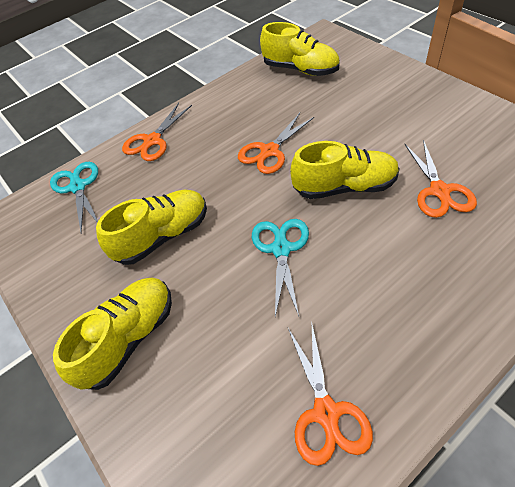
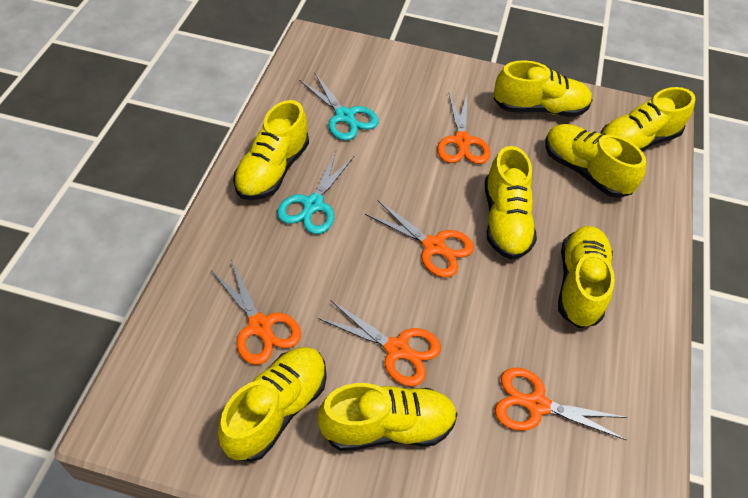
orange scissors: 4 -> 5
yellow shoe: 4 -> 8

